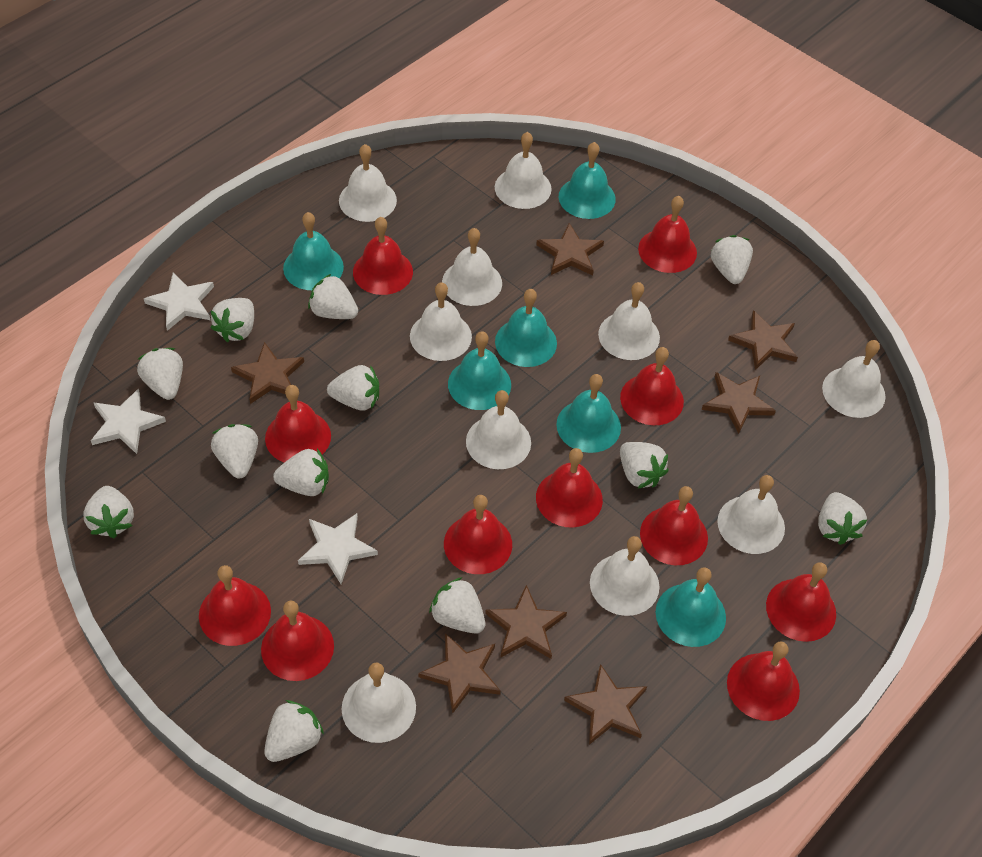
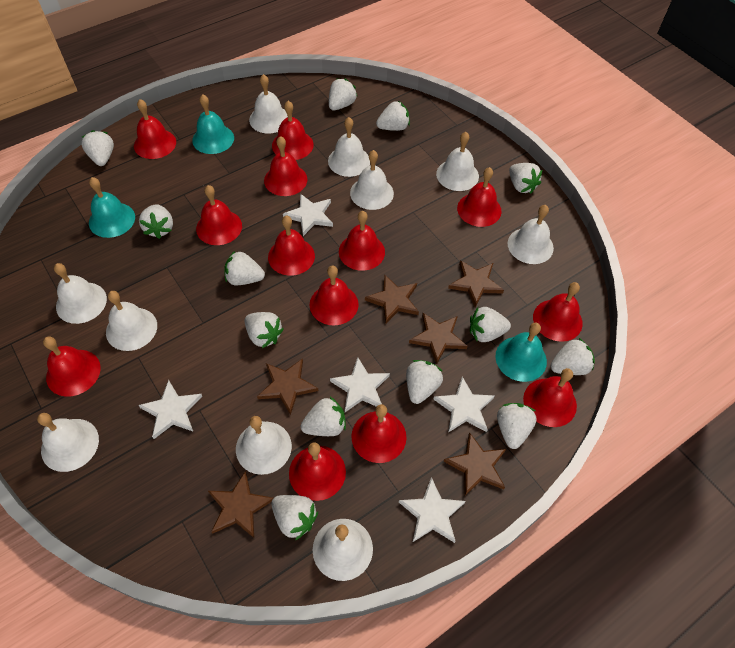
brown star: 7 -> 6
red bell: 11 -> 13
turquoise bell: 6 -> 3
white star: 3 -> 5
white strawberry: 12 -> 13

